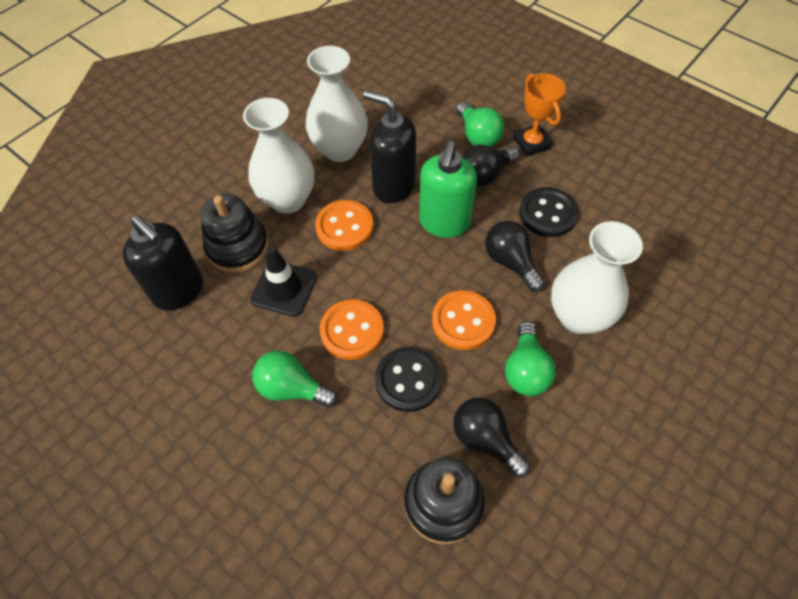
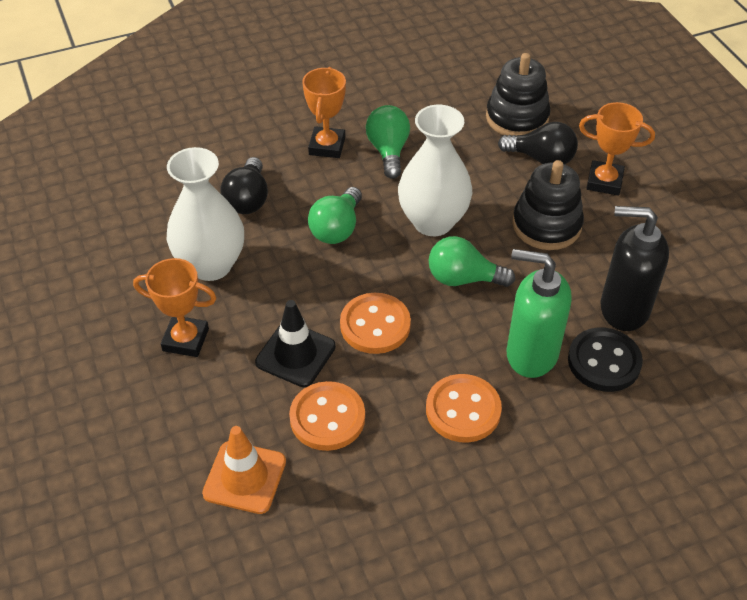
black button: 2 -> 1
black light bulb: 3 -> 2
black soap dispenser: 2 -> 1
orange traffic cone: 0 -> 1
orange trophy: 1 -> 3
white vase: 3 -> 2

